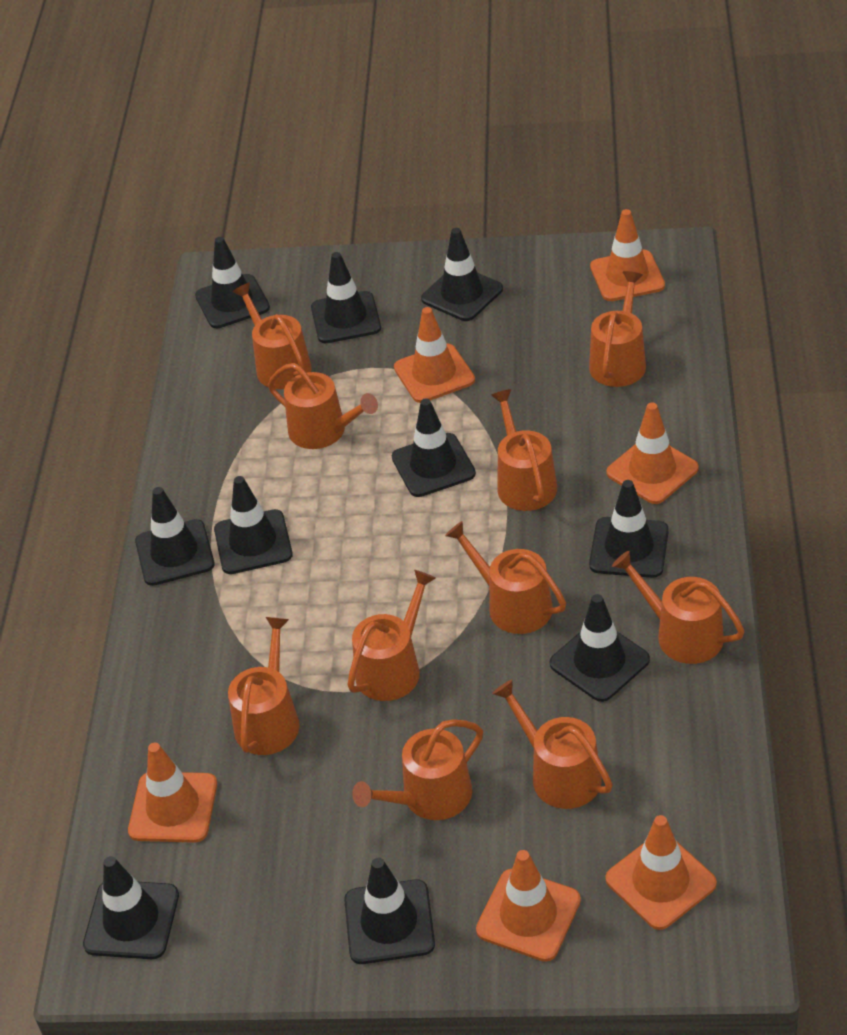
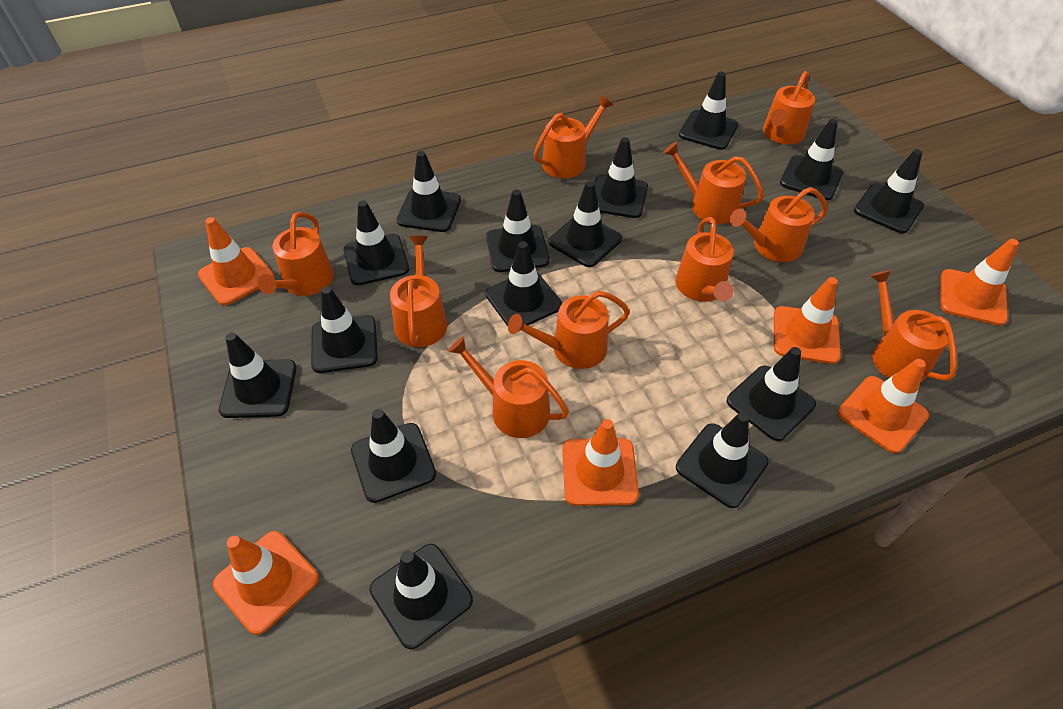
black traffic cone: 10 -> 15

